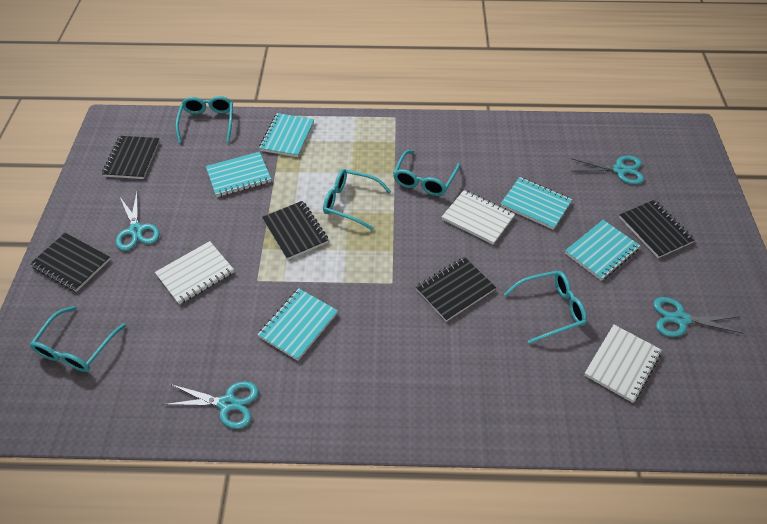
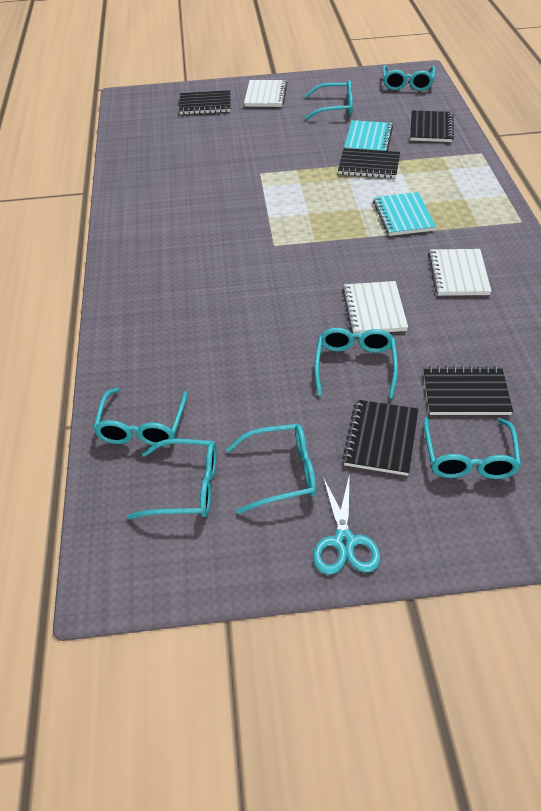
turquoise glasses: 5 -> 7
turquoise notebook: 5 -> 2
turquoise scissors: 4 -> 1

